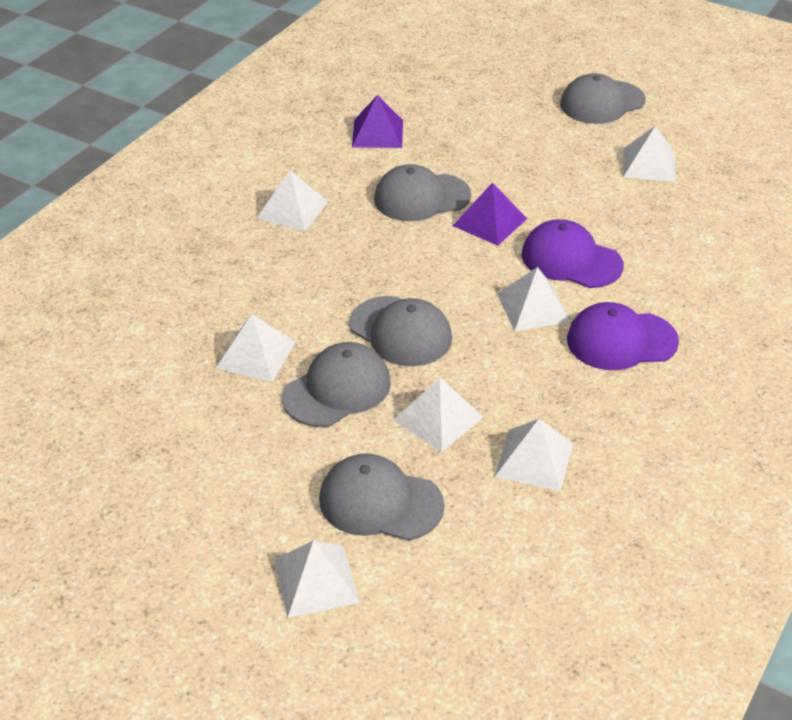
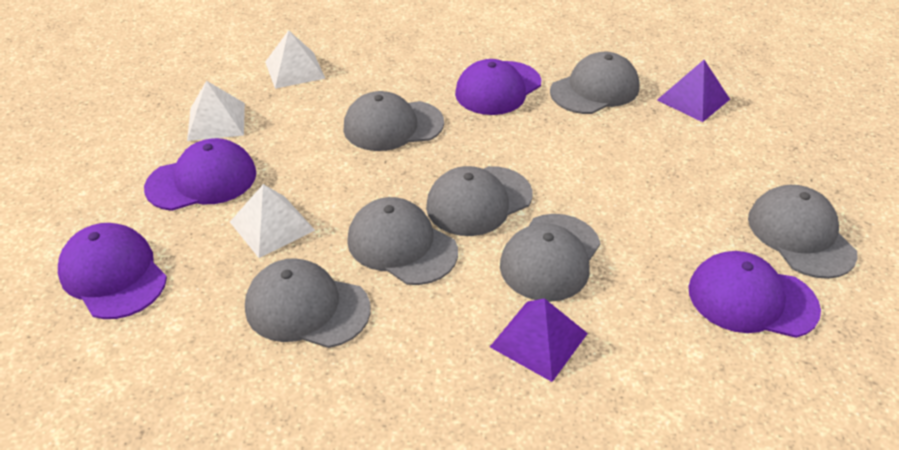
grey cap: 5 -> 7
purple cap: 2 -> 4
white pyramid: 7 -> 3

